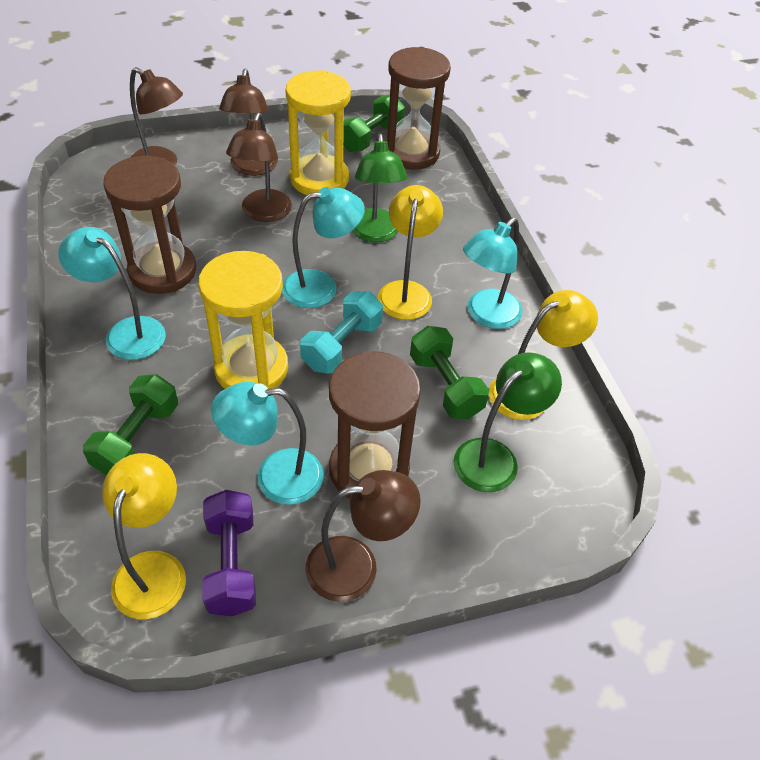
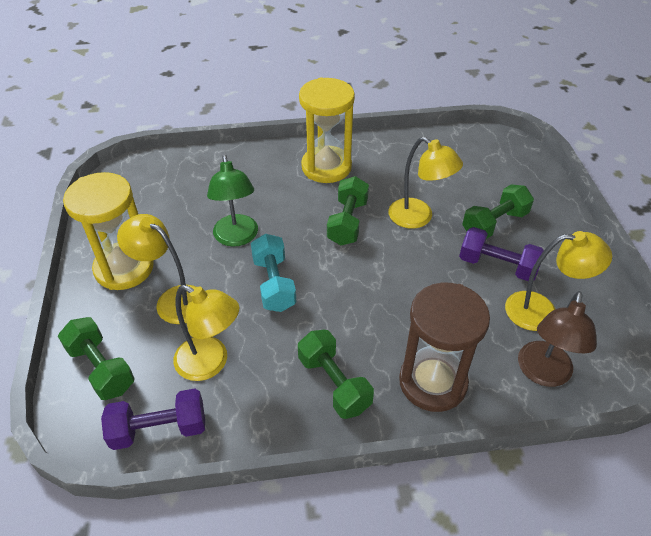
brown hourglass: 3 -> 1
brown lamp: 4 -> 1
green dumbbell: 3 -> 4
green lamp: 2 -> 1
purple dumbbell: 1 -> 2
turquoise lamp: 4 -> 0
yellow lamp: 3 -> 4

